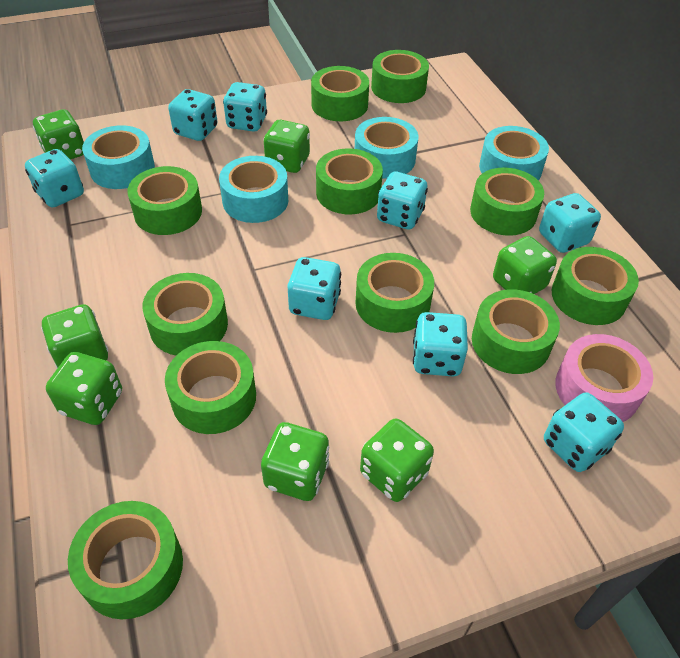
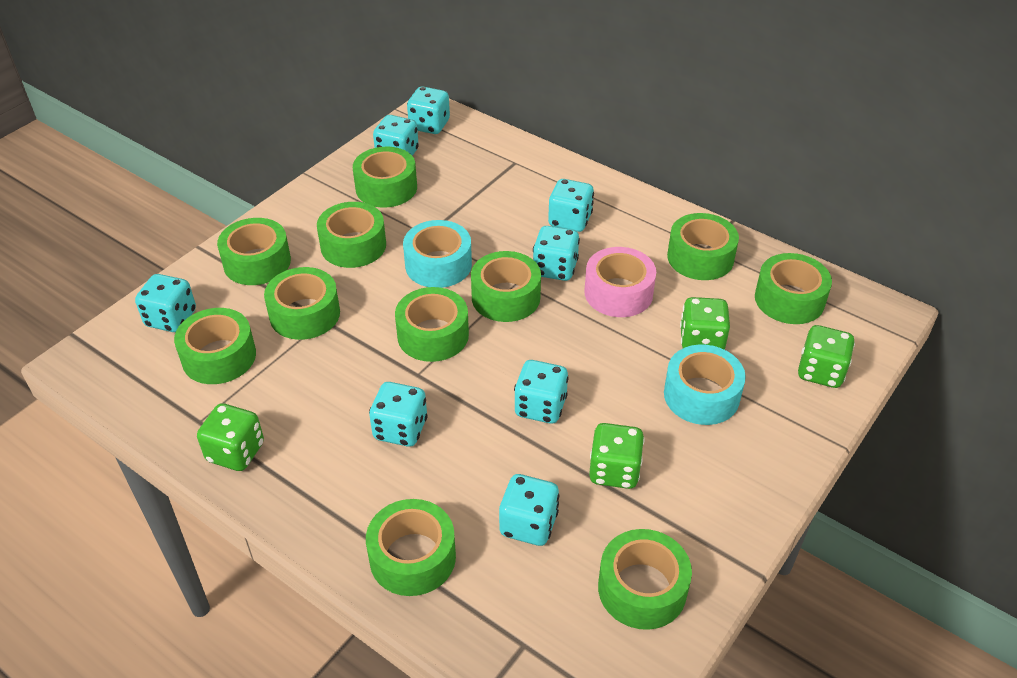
green dice: 7 -> 4
turquoise tape: 4 -> 2

